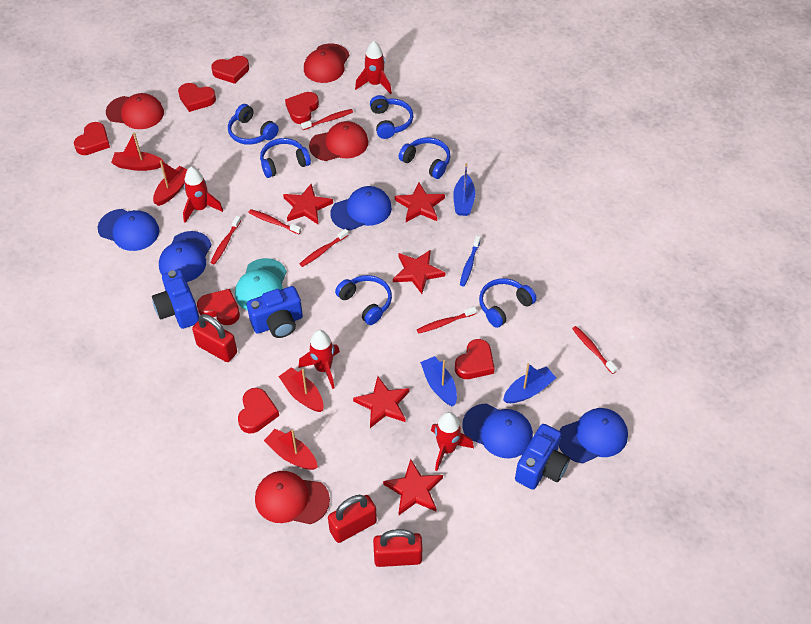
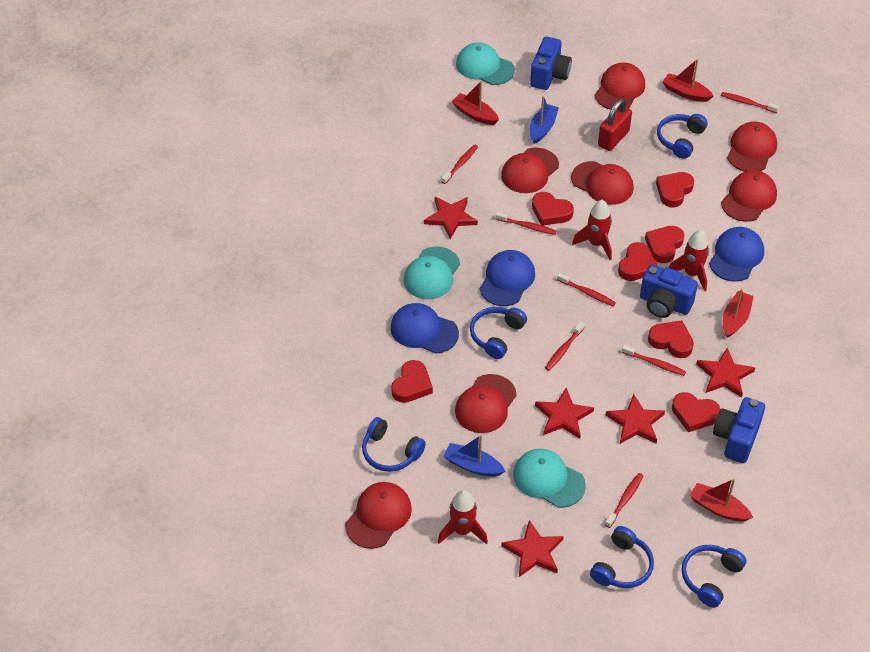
blue boat: 3 -> 2
blue cap: 5 -> 3
blue headphones: 6 -> 5
blue toothbrush: 1 -> 0
red cap: 4 -> 7
red padlock: 3 -> 1
red rocket: 4 -> 3
red toothbrush: 6 -> 7
turquoise cap: 1 -> 3

